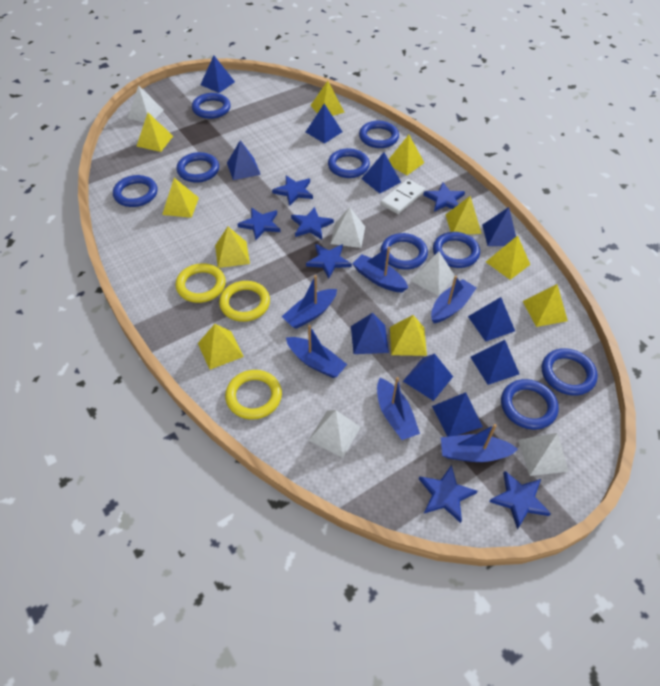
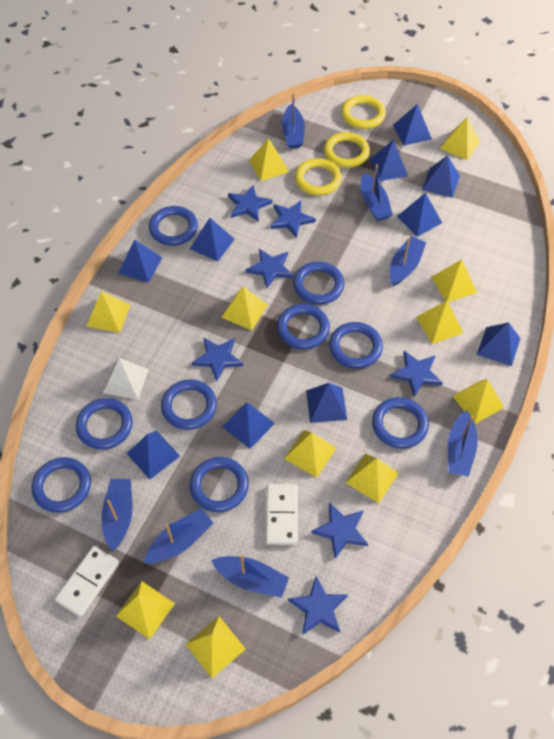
blue boat: 6 -> 7
white domino: 1 -> 2
white pyramid: 5 -> 1
yellow pyramid: 10 -> 11

